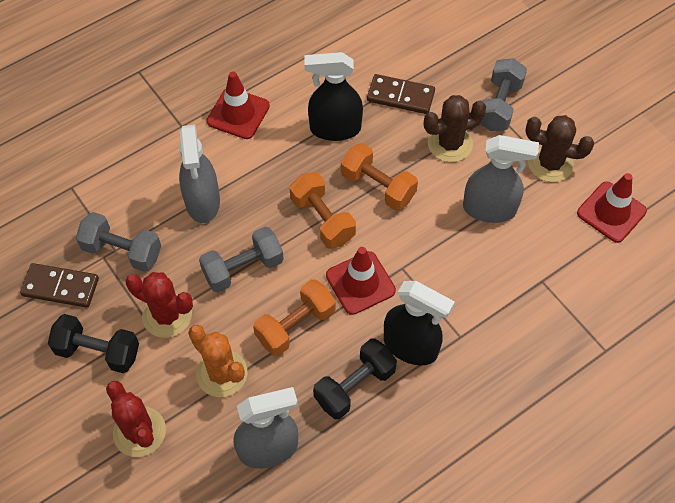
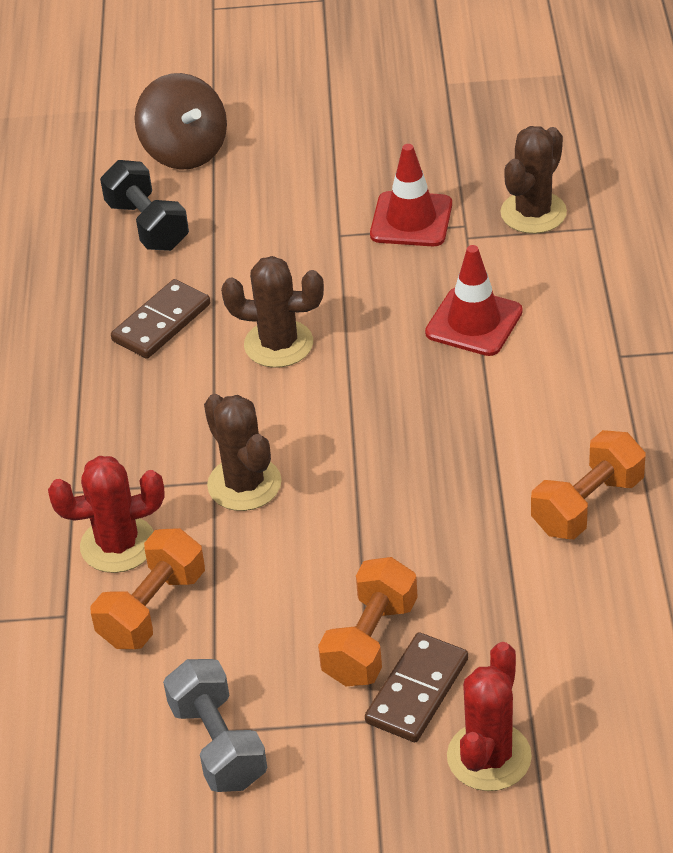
black dumbbell: 2 -> 1
black spray bottle: 2 -> 0
brown cactus: 2 -> 3
brown spinning top: 0 -> 1
grey dumbbell: 3 -> 1
grey spray bottle: 3 -> 0
orange cactus: 1 -> 0
red traffic cone: 3 -> 2

